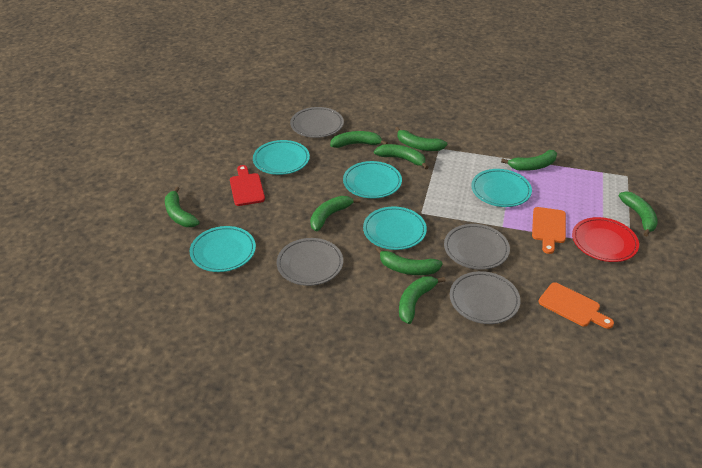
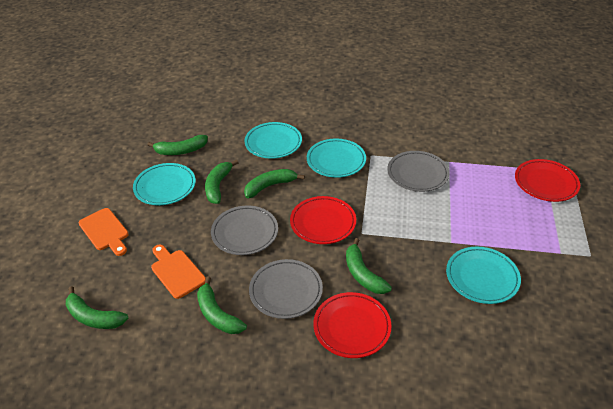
green banana: 9 -> 6
grey plate: 4 -> 3
red cutting board: 1 -> 0
red plate: 1 -> 3
turquoise plate: 5 -> 4

